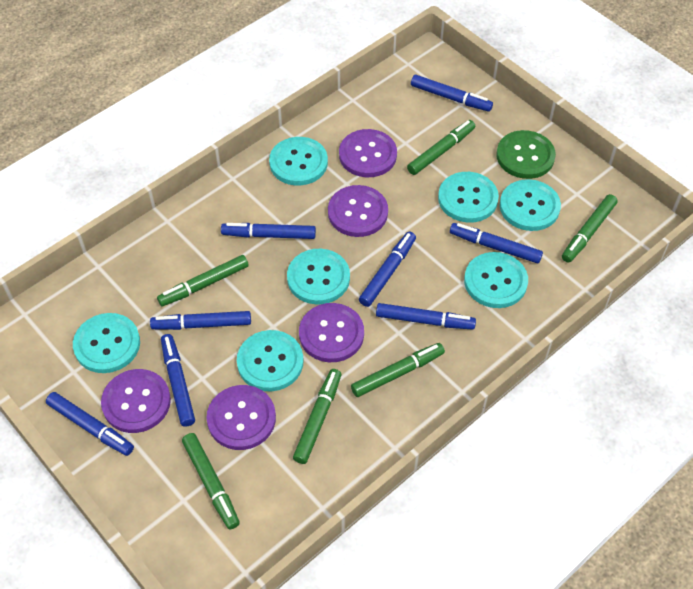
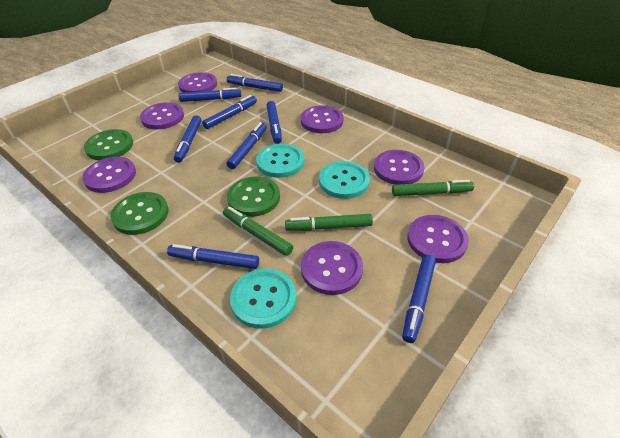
green button: 1 -> 3
green marker: 6 -> 3
purple button: 5 -> 7
turquoise button: 7 -> 3

